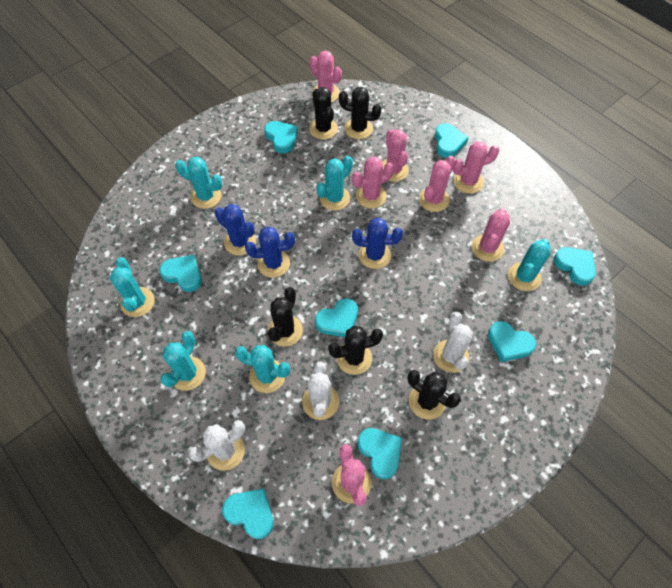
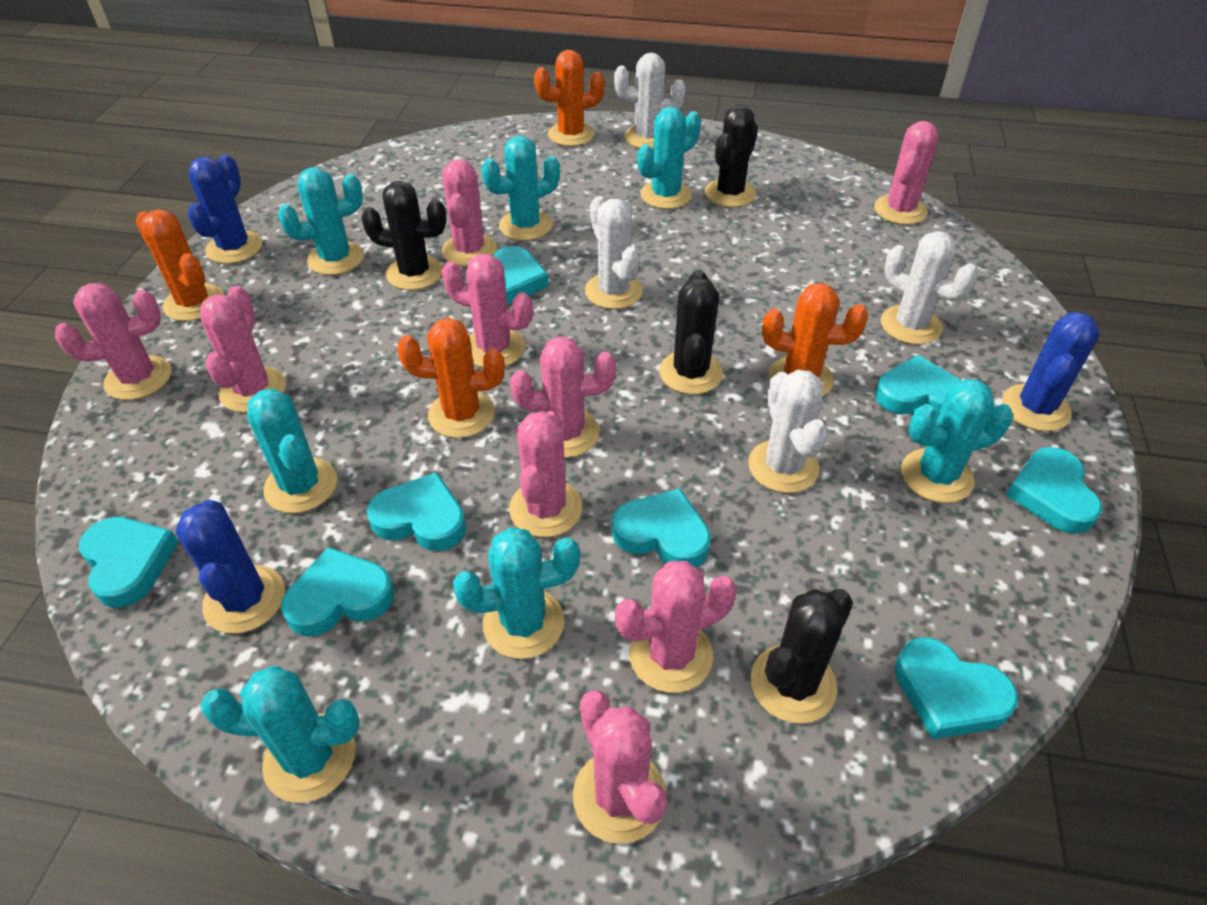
black cactus: 5 -> 4
orange cactus: 0 -> 4
pink cactus: 7 -> 9
turquoise cactus: 6 -> 7
white cactus: 3 -> 4

